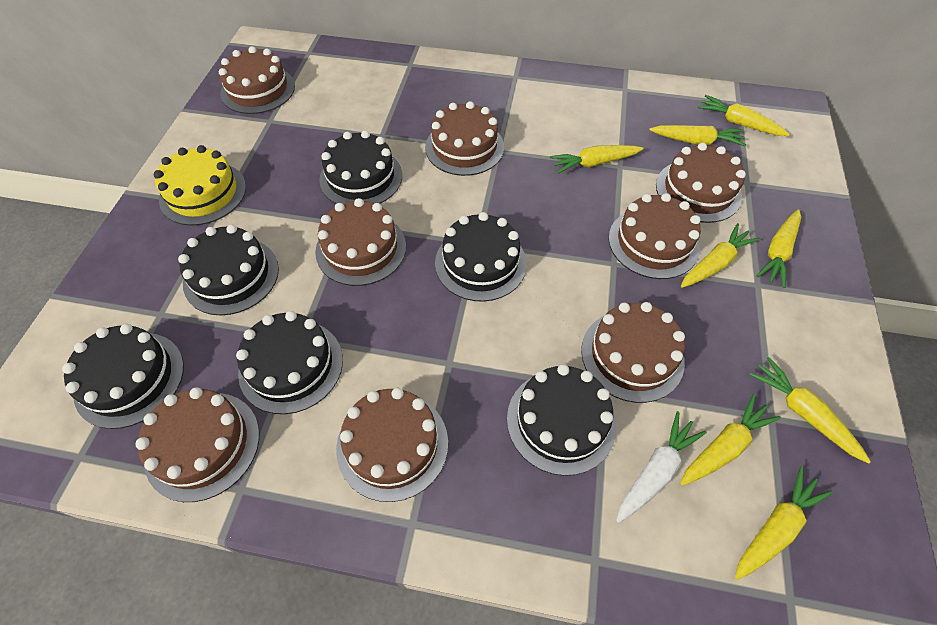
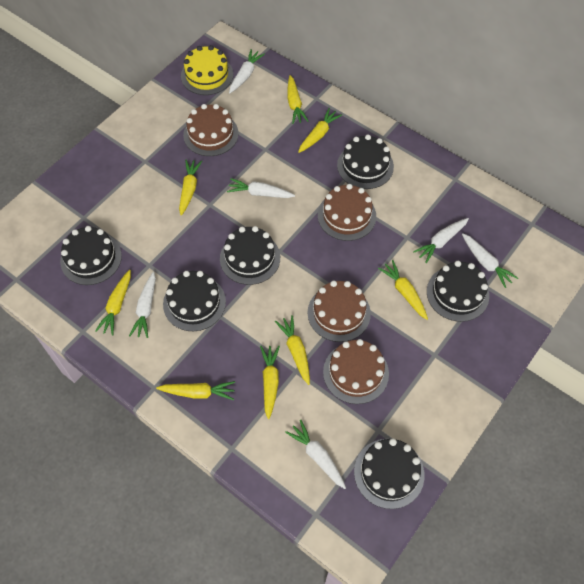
brown cake: 8 -> 4
white carrot: 1 -> 6

